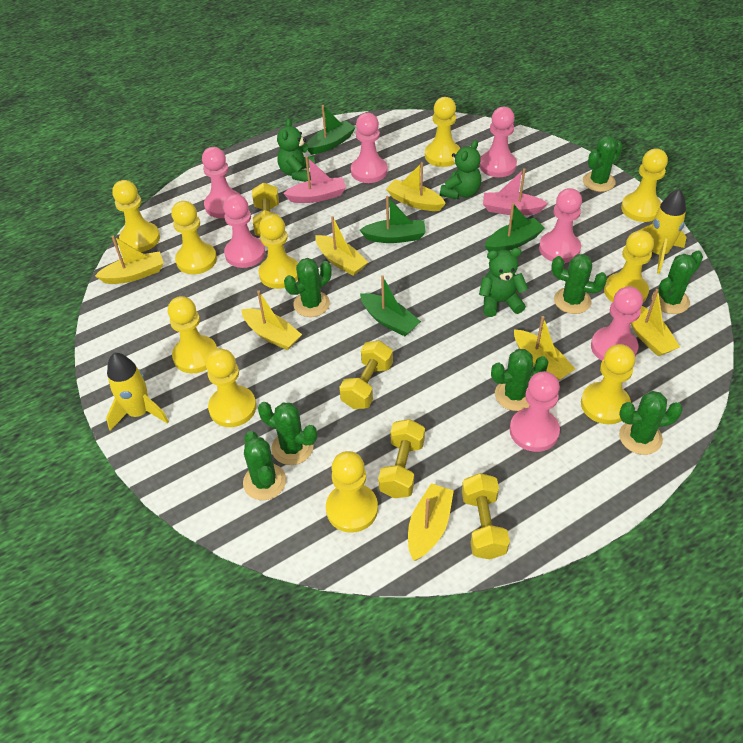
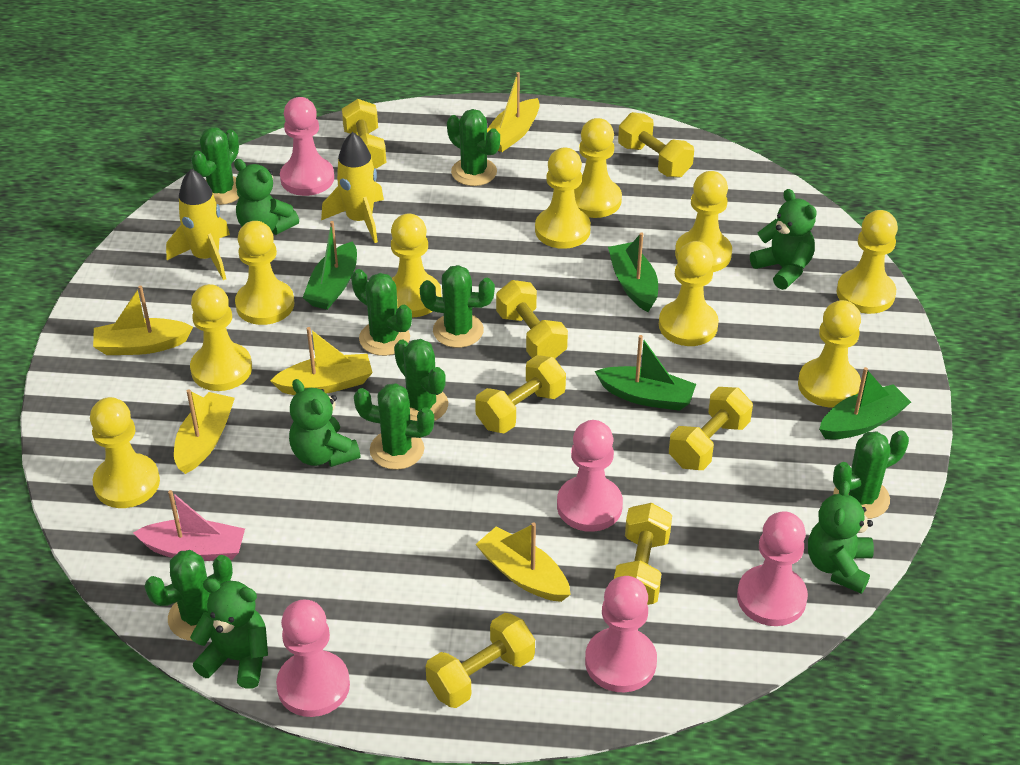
green teddy bear: 3 -> 5
pink boat: 2 -> 1
pink pawn: 7 -> 5
yellow boat: 7 -> 5
yellow dumbbell: 4 -> 7

